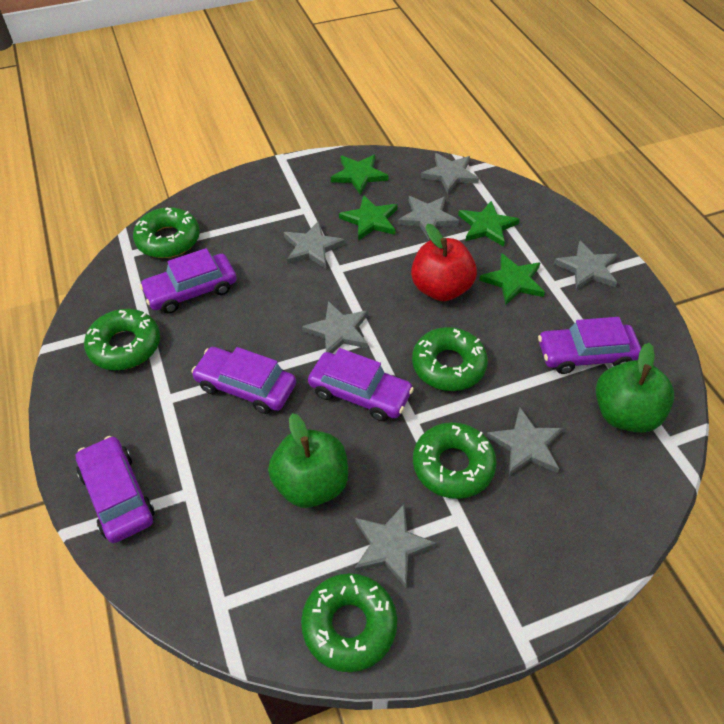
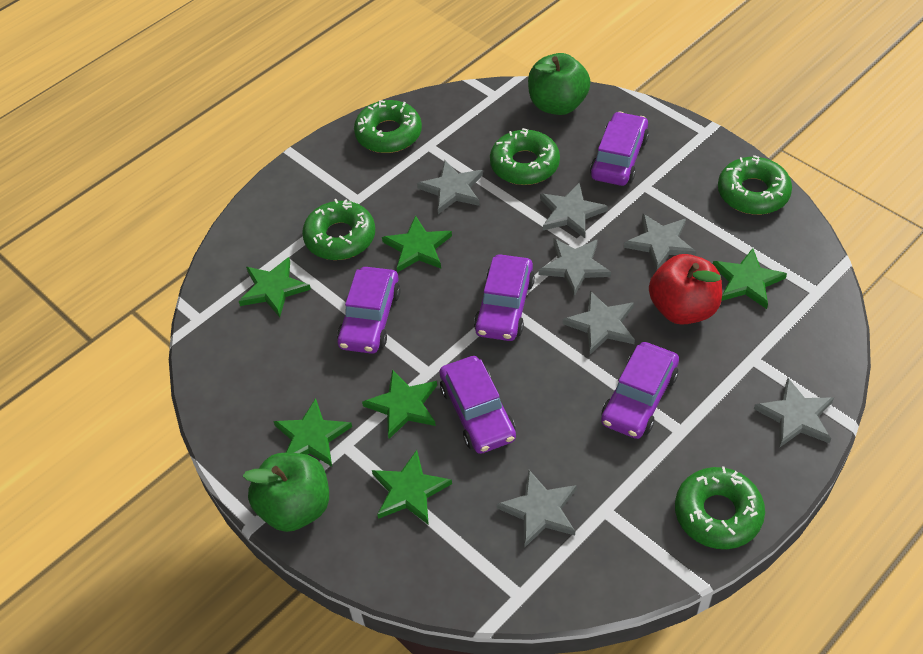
green star: 4 -> 6

